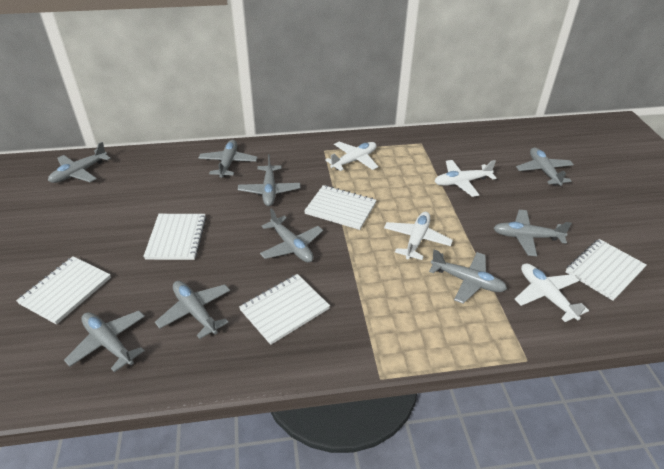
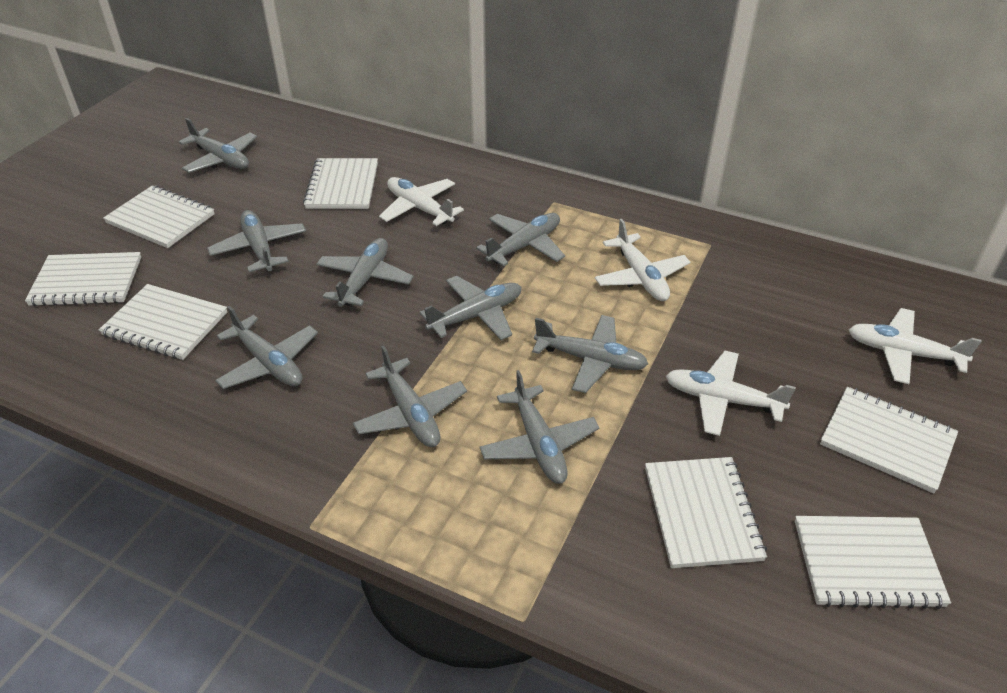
white notebook: 5 -> 7

